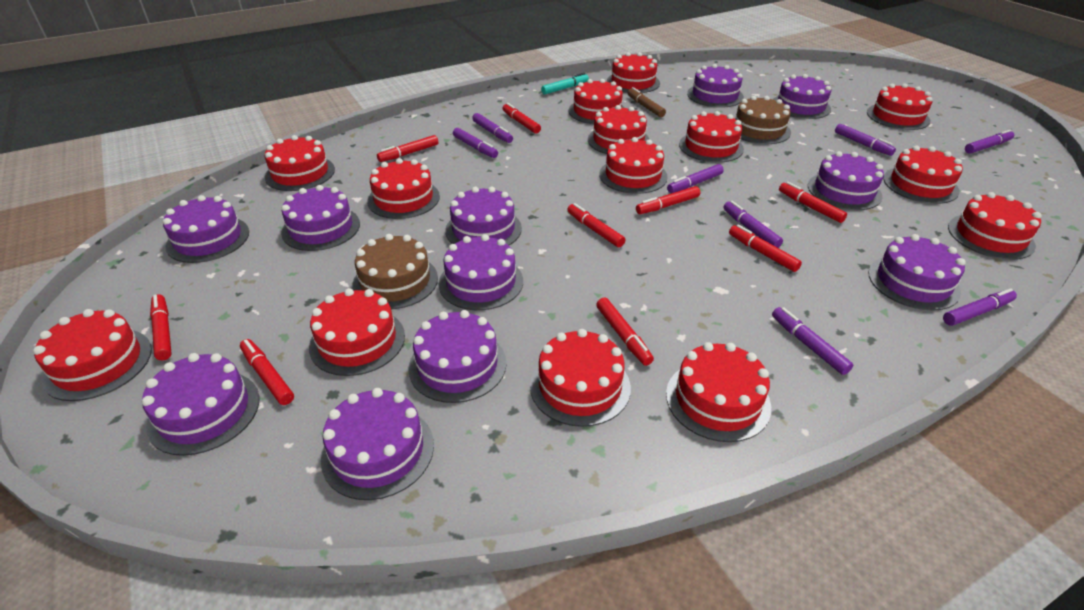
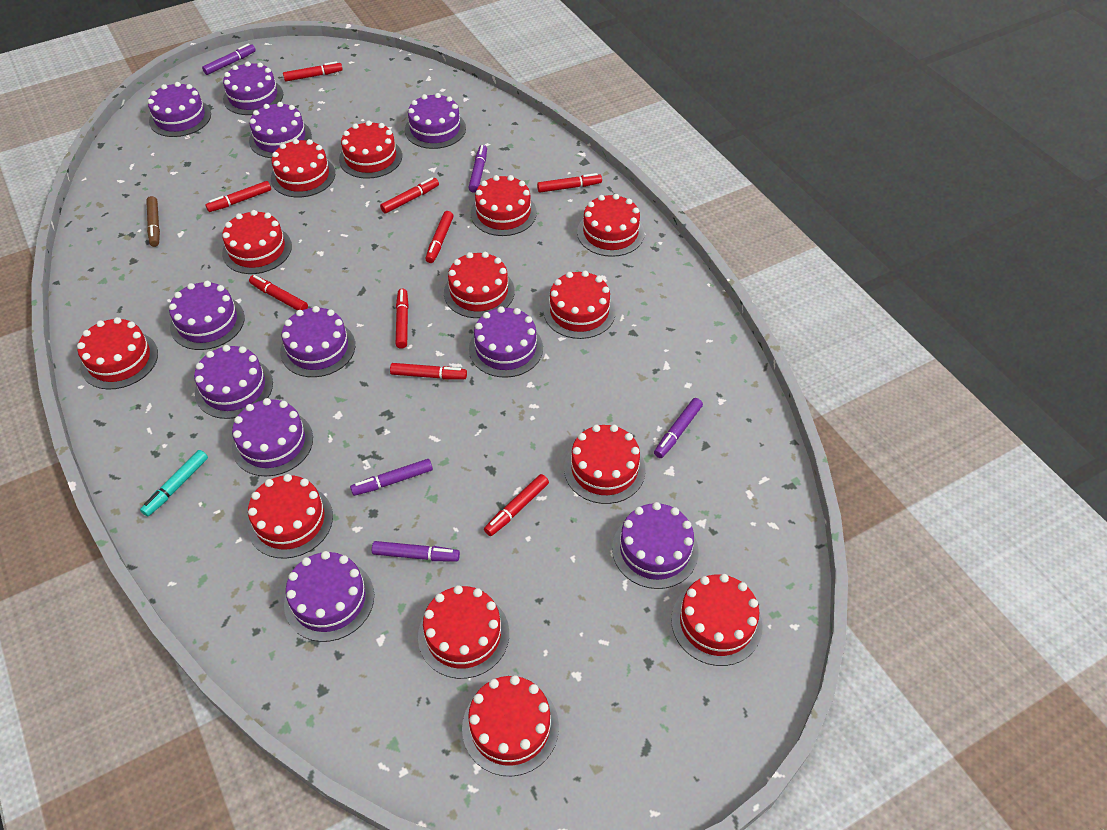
brown cake: 2 -> 0
purple marker: 8 -> 5
red cake: 14 -> 13

